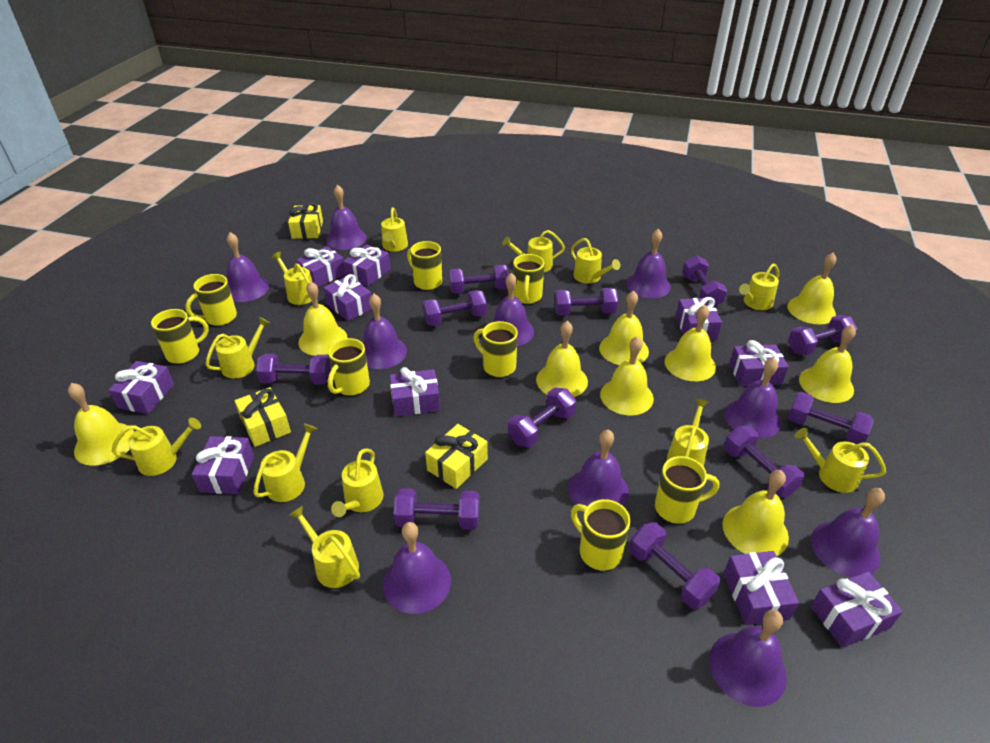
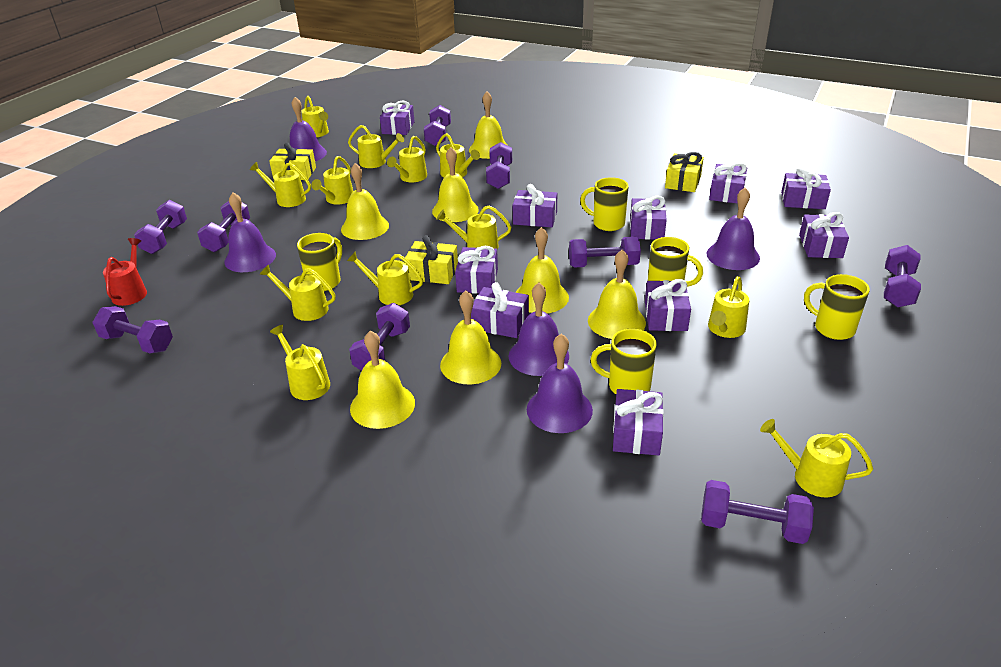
purple bell: 10 -> 5
purple dumbbell: 11 -> 9
red watering can: 0 -> 1
yellow bell: 9 -> 7
yellow mug: 8 -> 5

